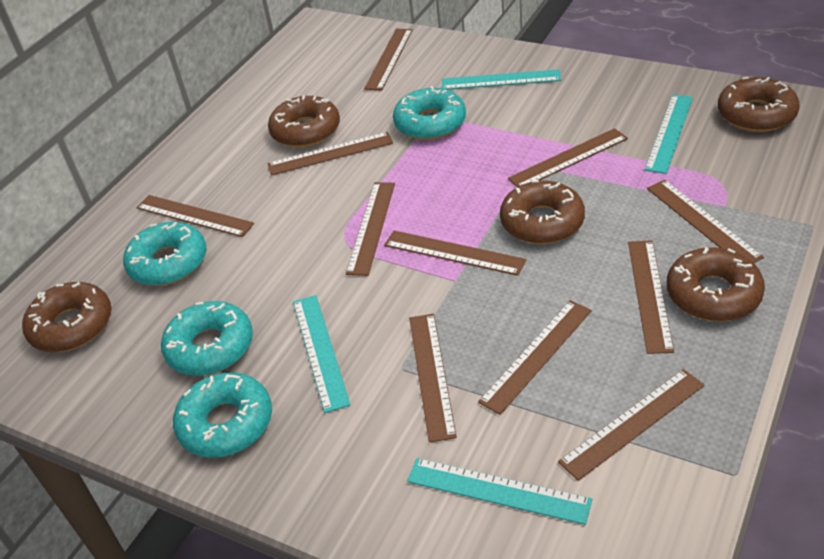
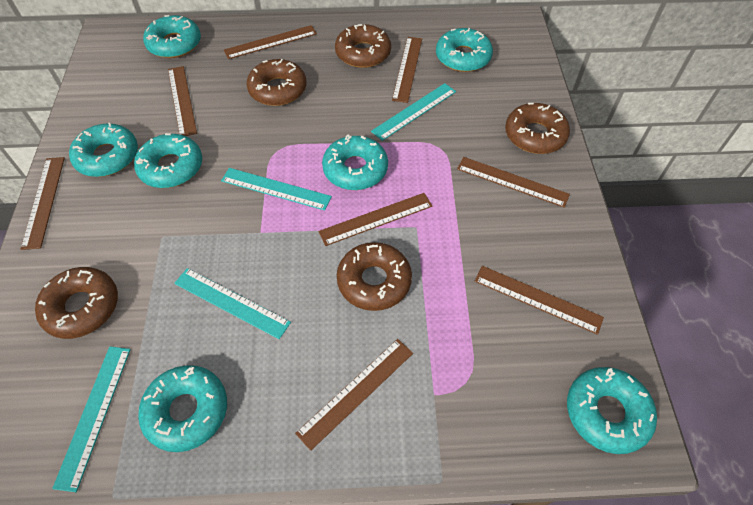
brown ruler: 11 -> 8
turquoise donut: 4 -> 7

